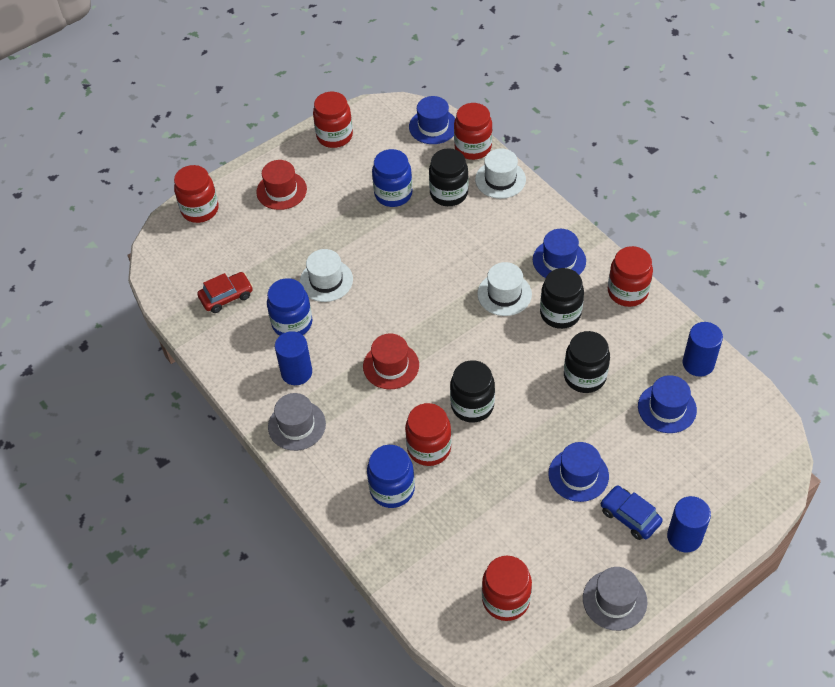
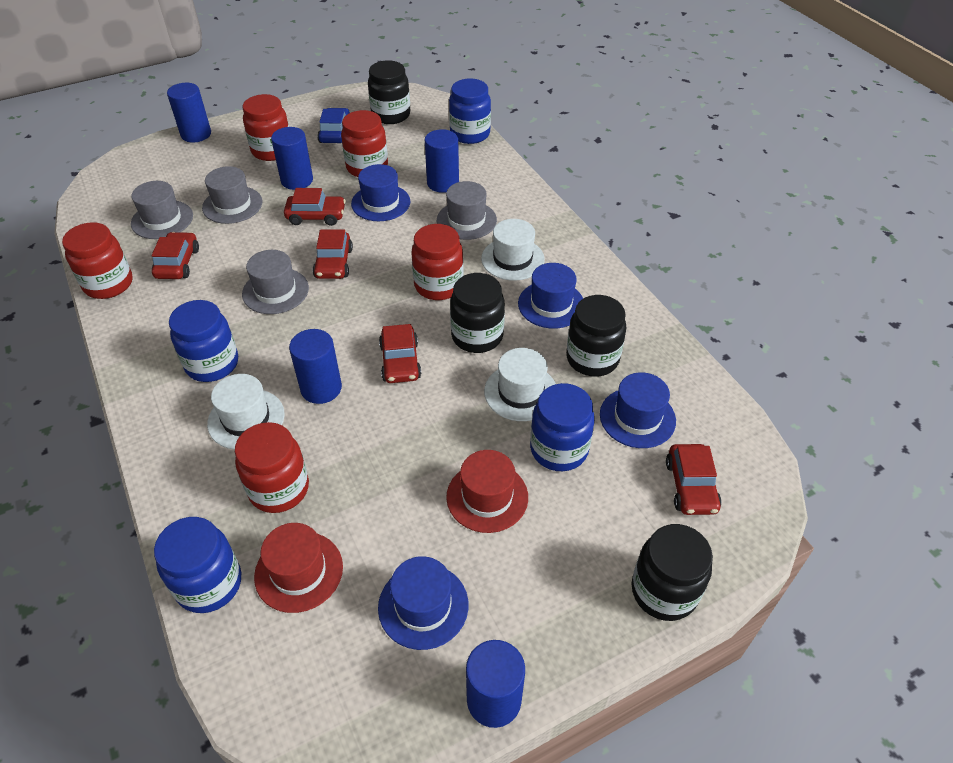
blue cylinder: 3 -> 5
blue jar: 3 -> 4
grey hat: 2 -> 4
red car: 1 -> 5
red jar: 6 -> 5

